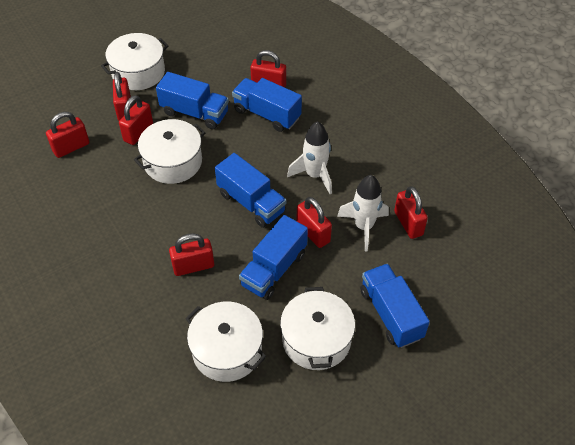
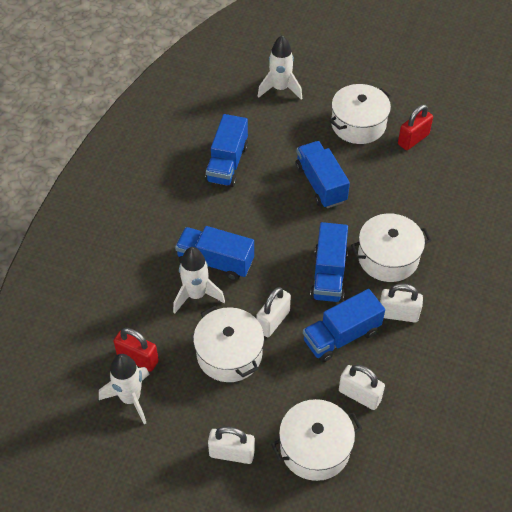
red padlock: 7 -> 2
white padlock: 0 -> 4
white rocket: 2 -> 3

